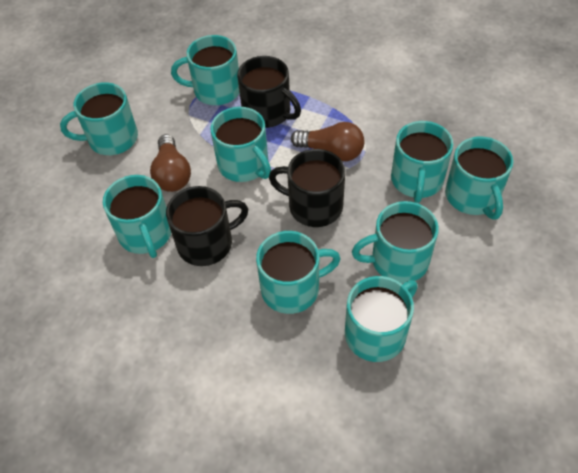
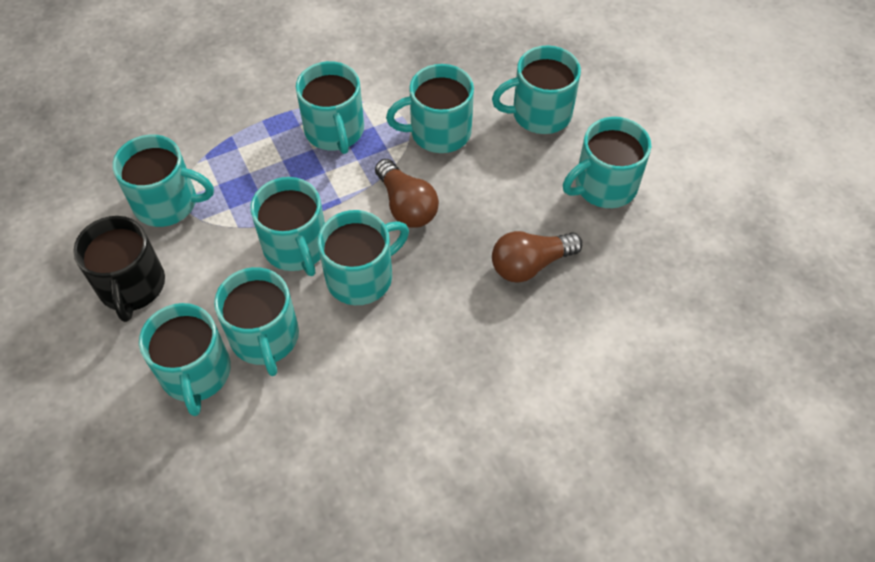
black mug: 3 -> 1

